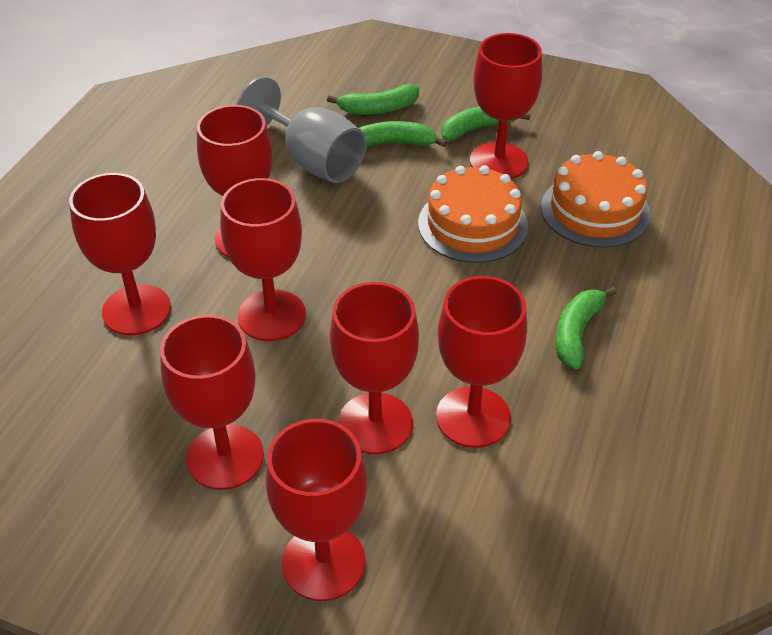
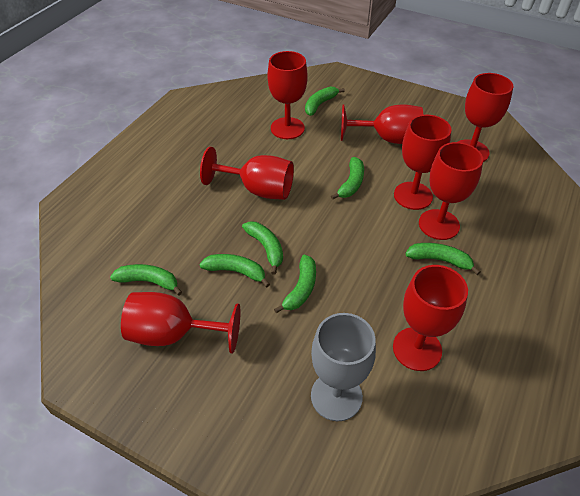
green banana: 4 -> 7
orange cake: 2 -> 0

